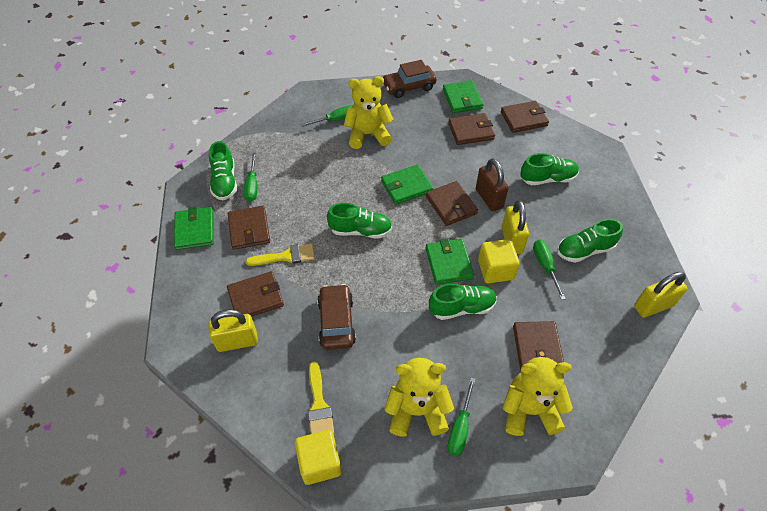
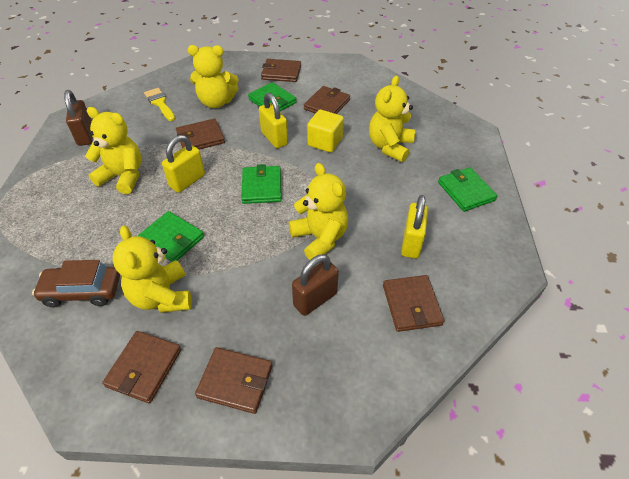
brown car: 2 -> 1
brown padlock: 1 -> 2
green screwdriver: 4 -> 0
green shoe: 5 -> 0
yellow brush: 2 -> 1
yellow cube: 2 -> 1
yellow teddy bear: 3 -> 5

